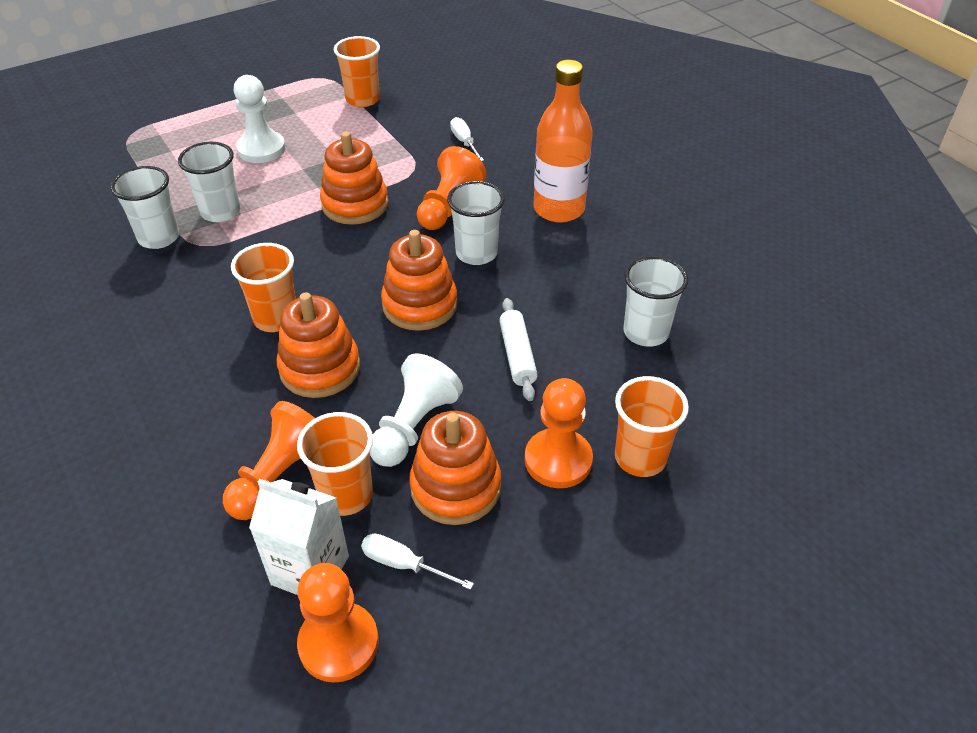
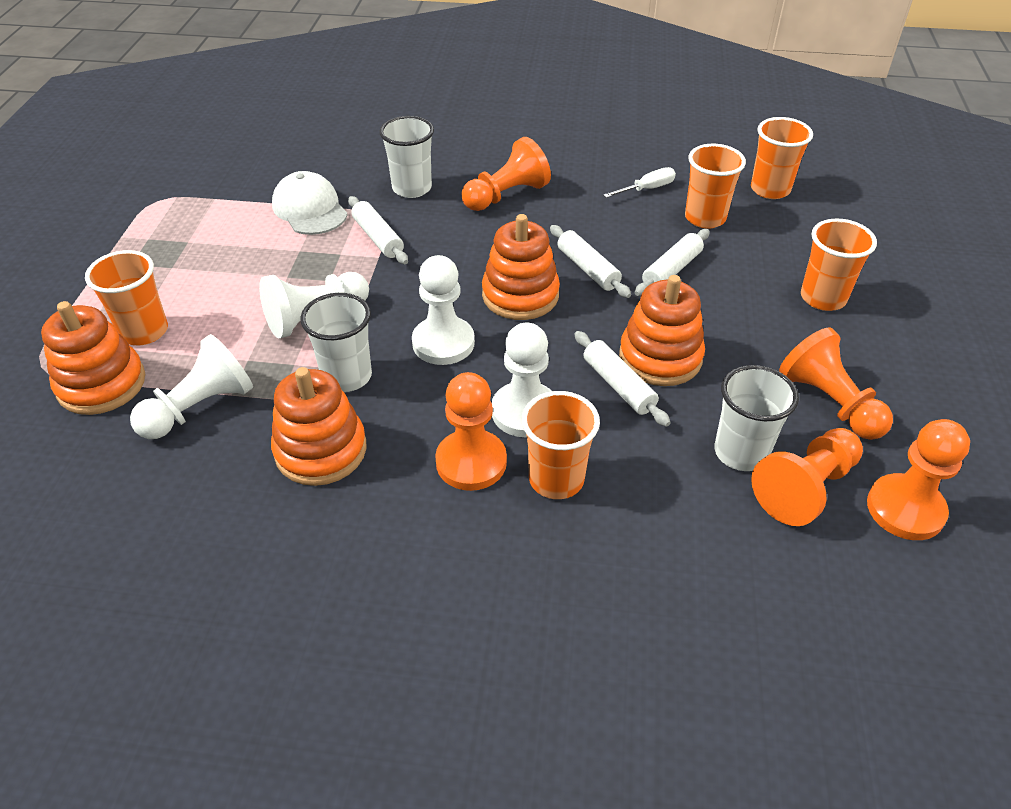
orange bottle: 1 -> 0
orange cup: 4 -> 5
orange pawn: 4 -> 5
white cap: 0 -> 1
white carton: 1 -> 0
white cup: 4 -> 3
white pawn: 2 -> 4
white rolling pin: 1 -> 4
white screwdriver: 2 -> 1

